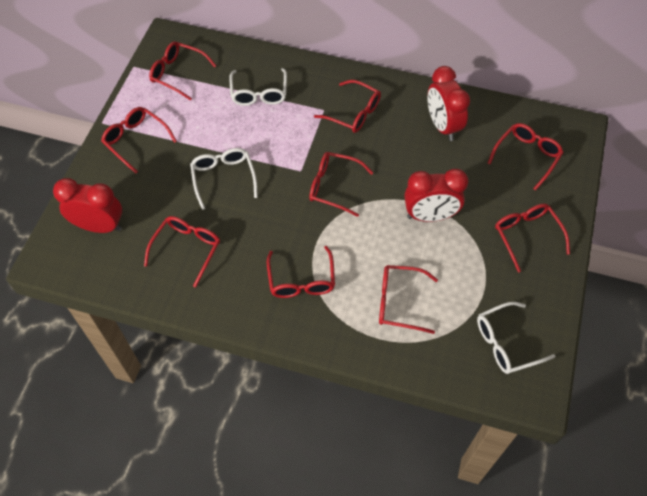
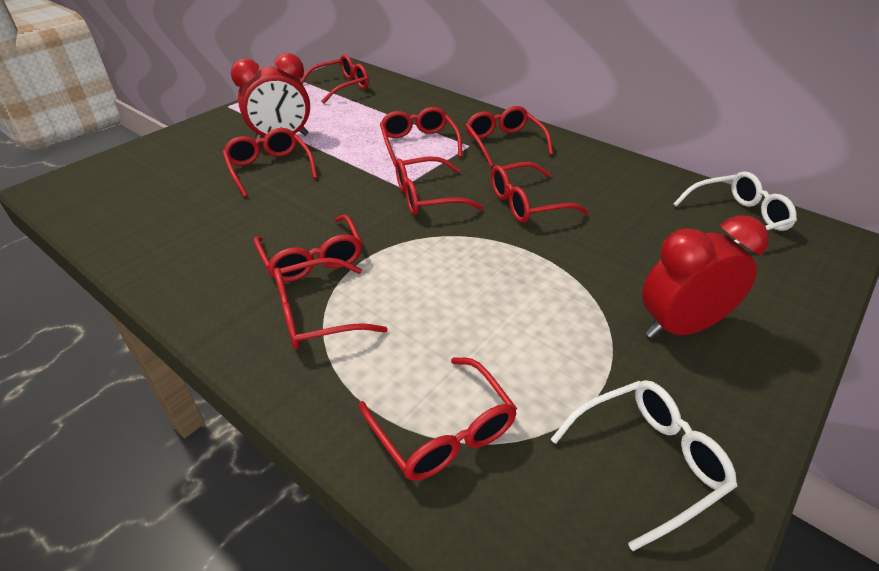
red clock: 3 -> 2
white glasses: 3 -> 2

